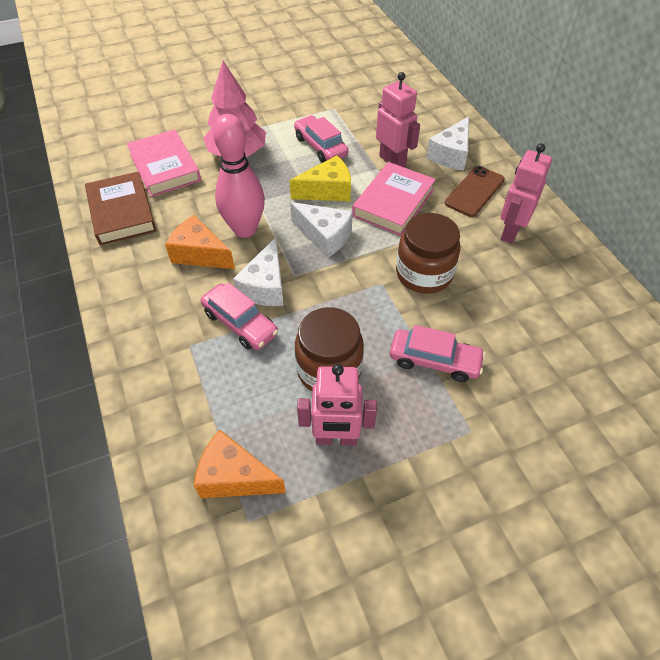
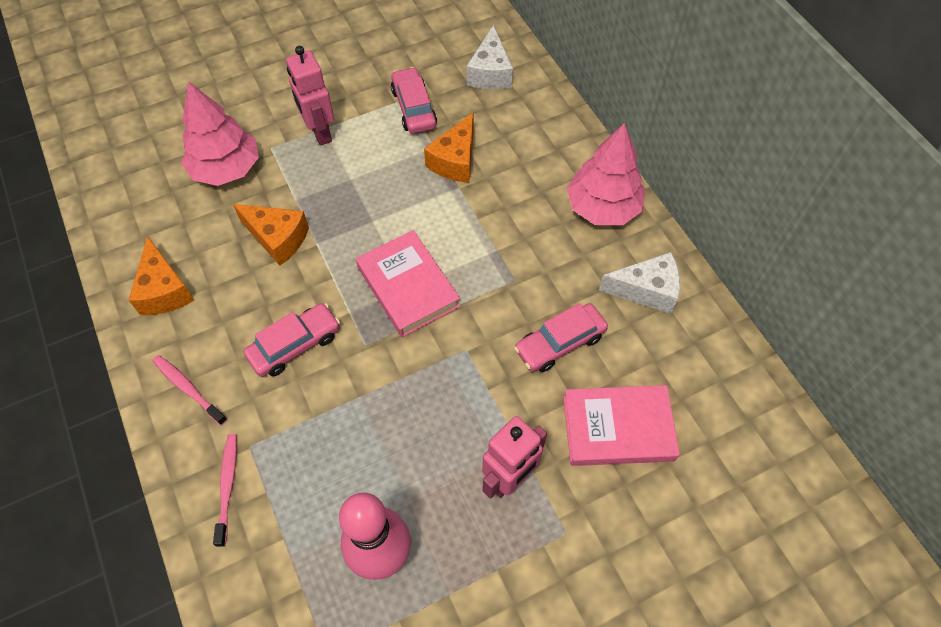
brown book: 1 -> 0
brown jar: 2 -> 0
brown phone: 1 -> 0
orange cheese: 2 -> 3
pink robot: 3 -> 2
pink toothbrush: 0 -> 2
pink tree: 1 -> 2
white cheese: 3 -> 2
yellow cheese: 1 -> 0

